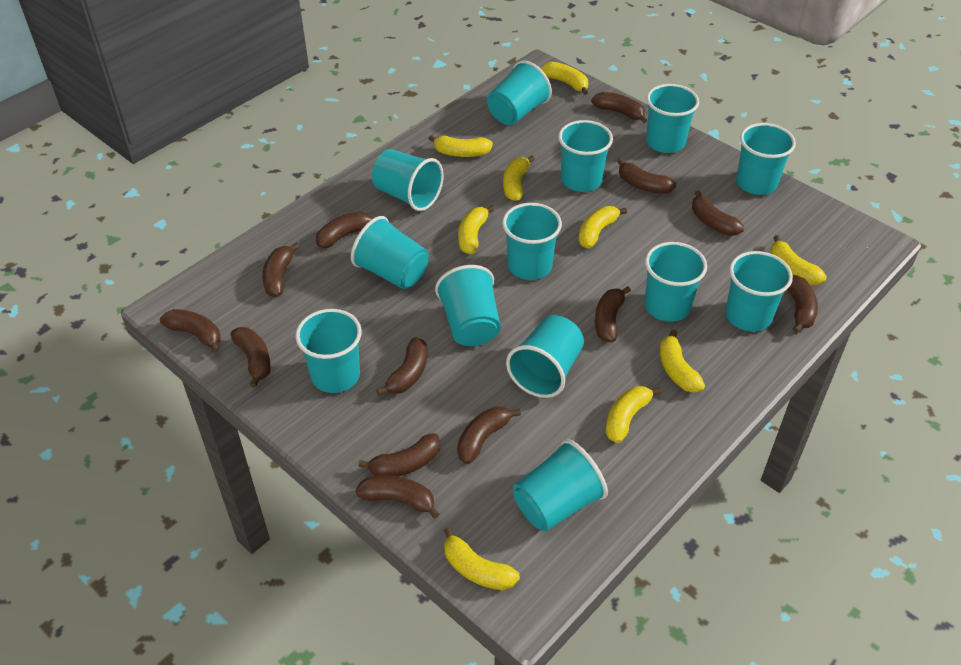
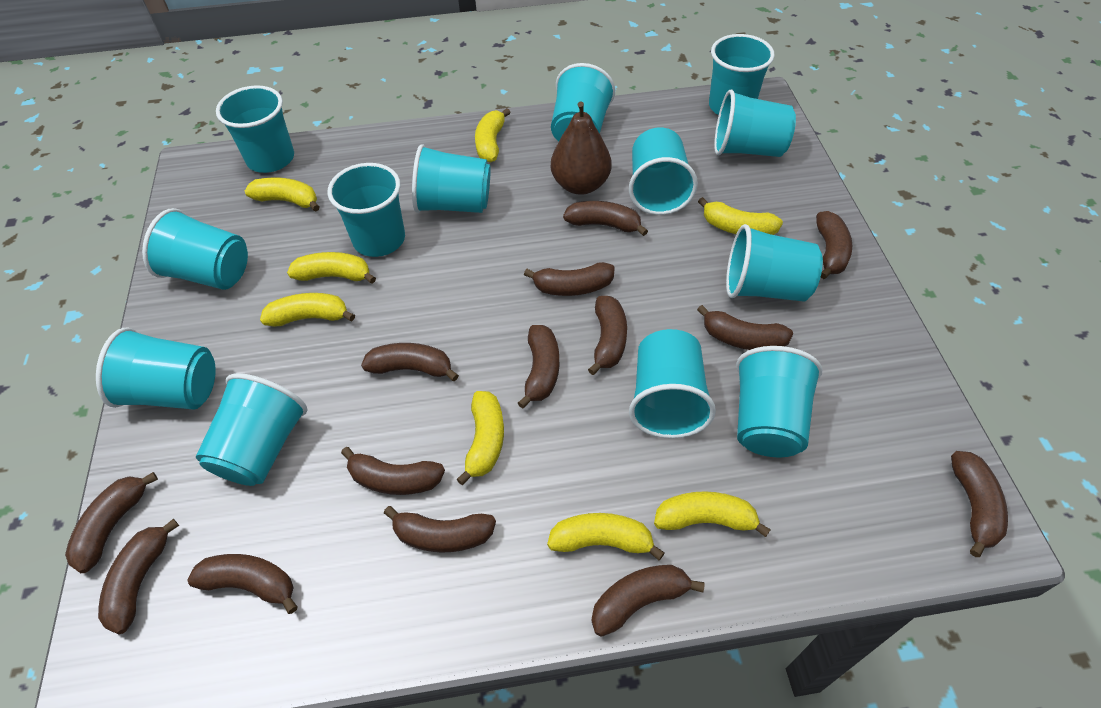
brown banana: 13 -> 14
brown pear: 0 -> 1
yellow banana: 9 -> 8

